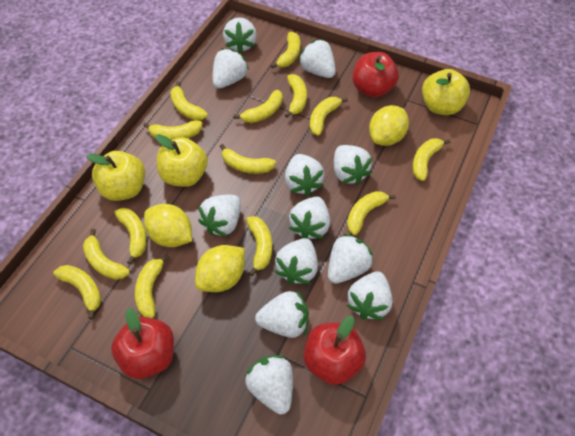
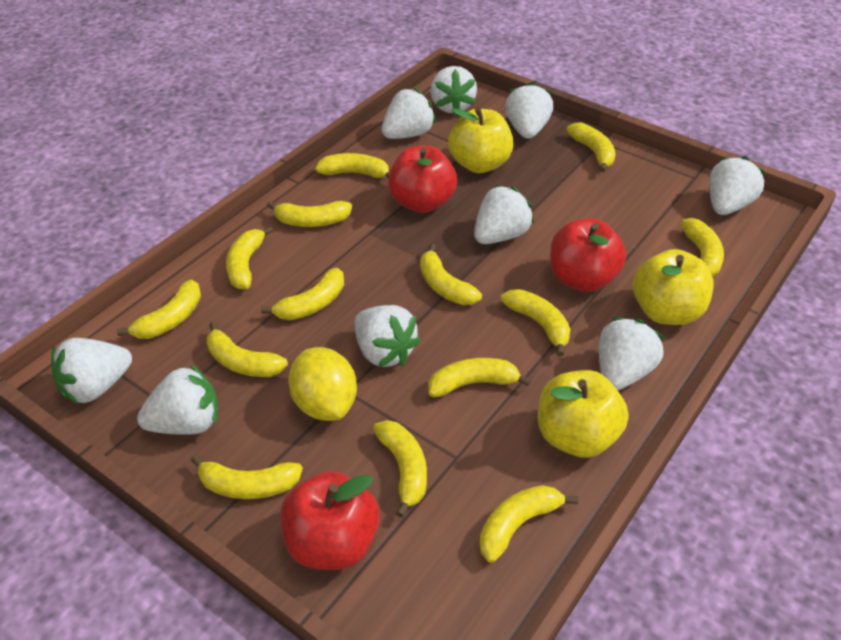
white strawberry: 12 -> 9
yellow lemon: 3 -> 1

